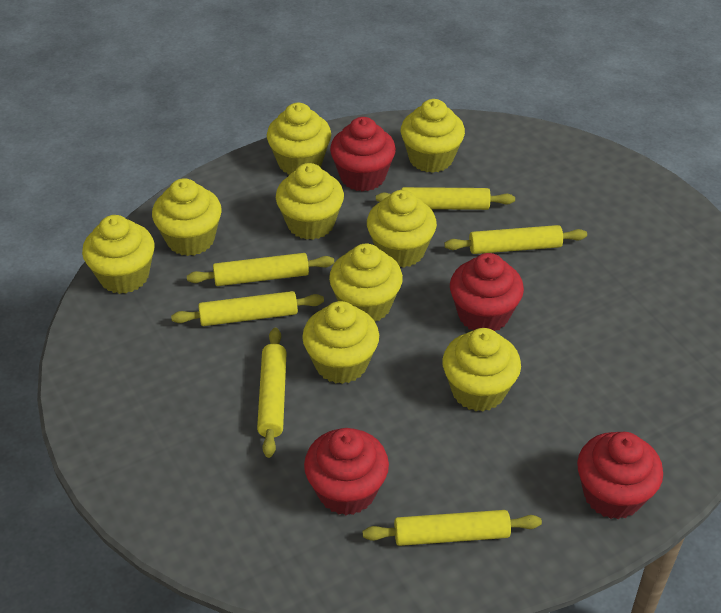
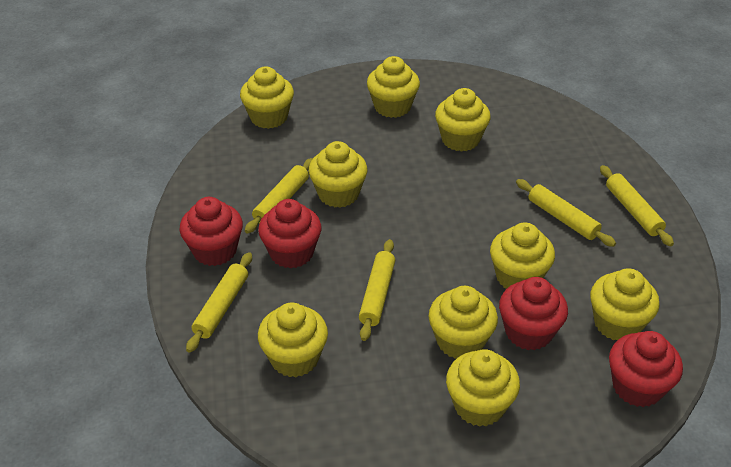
yellow rolling pin: 6 -> 5

